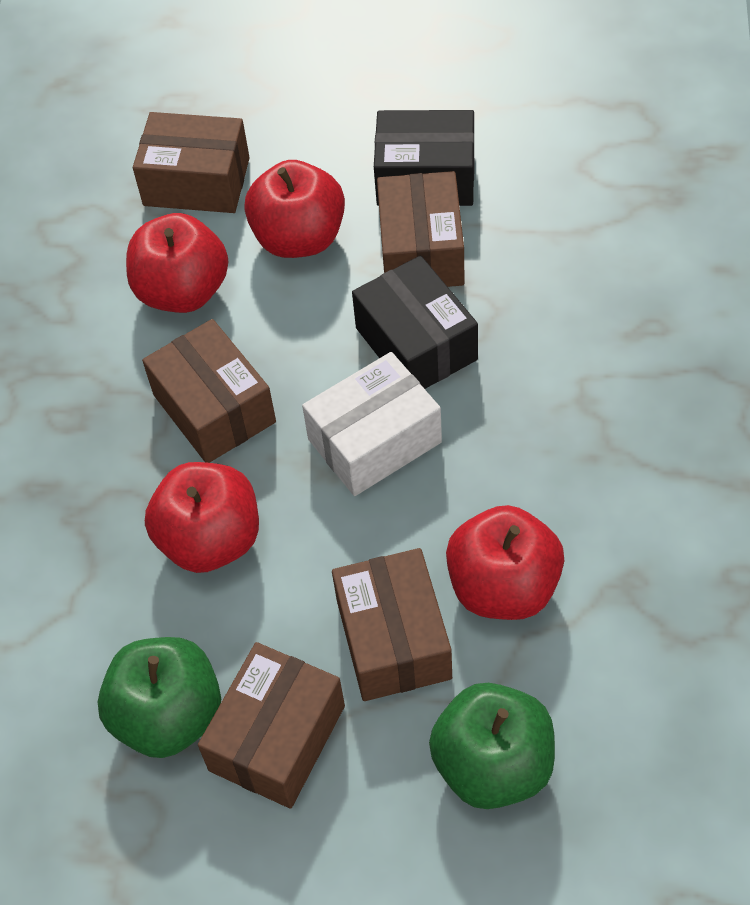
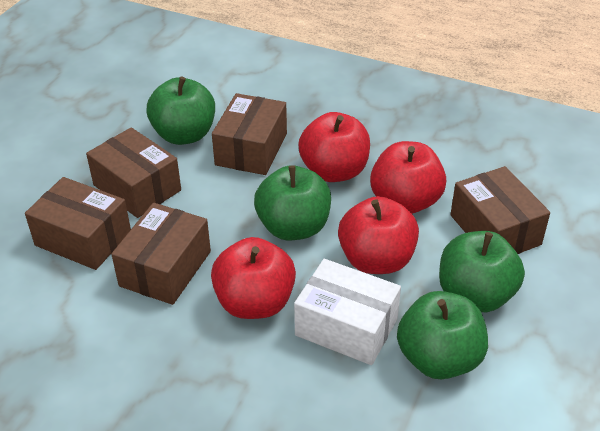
black box: 2 -> 0
green apple: 2 -> 4

